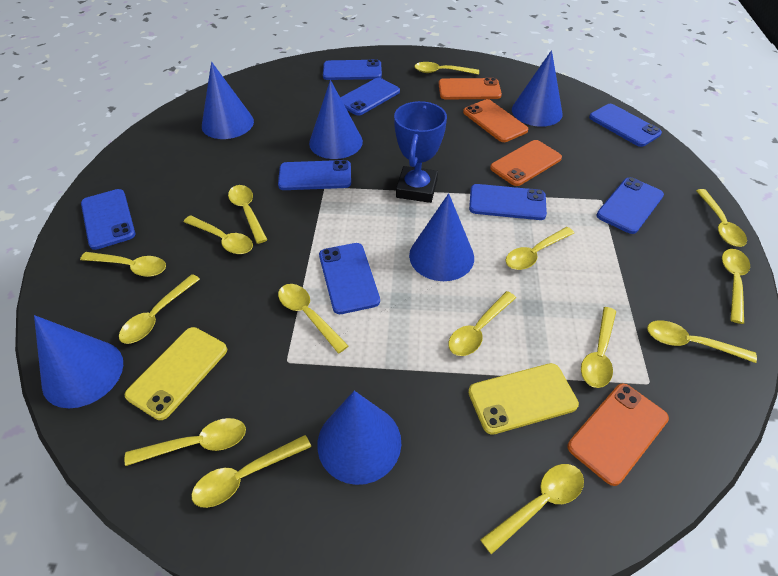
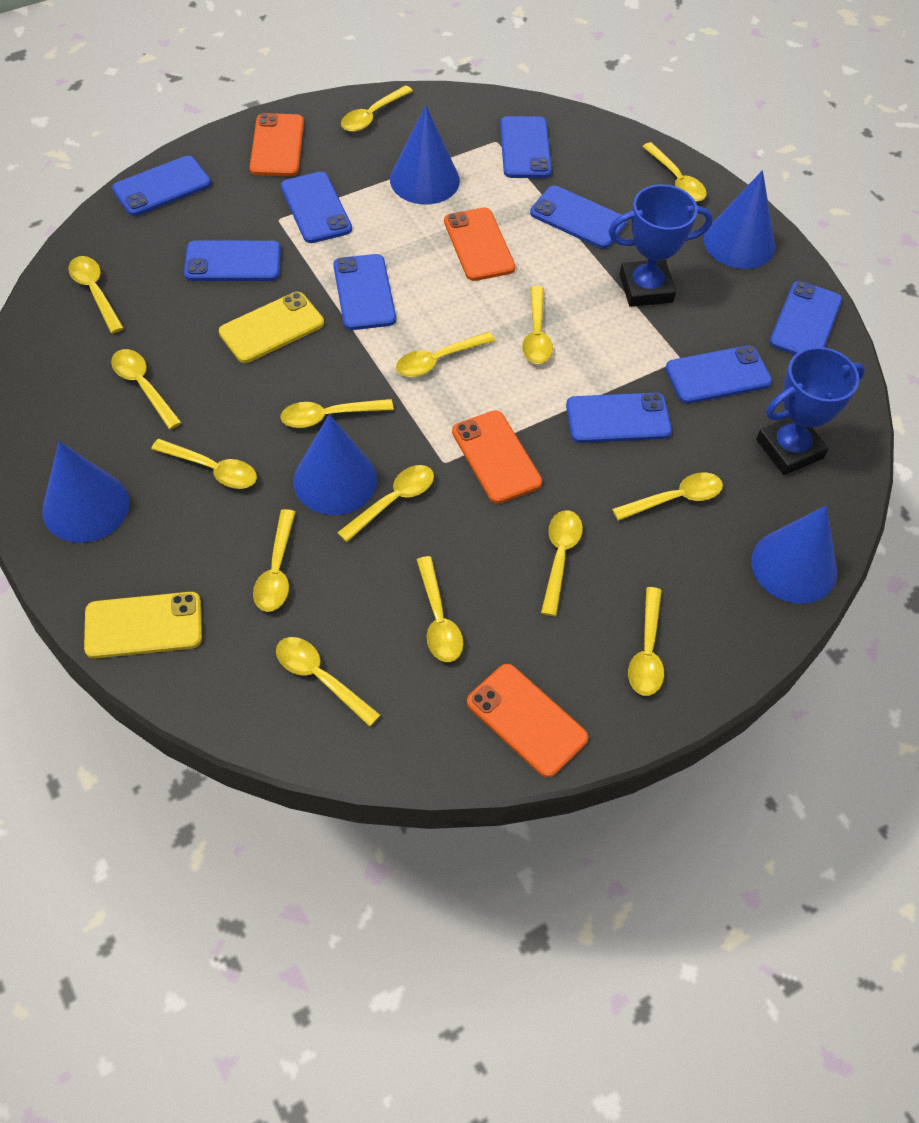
blue cone: 6 -> 5
blue phone: 8 -> 9
blue trophy: 1 -> 2

